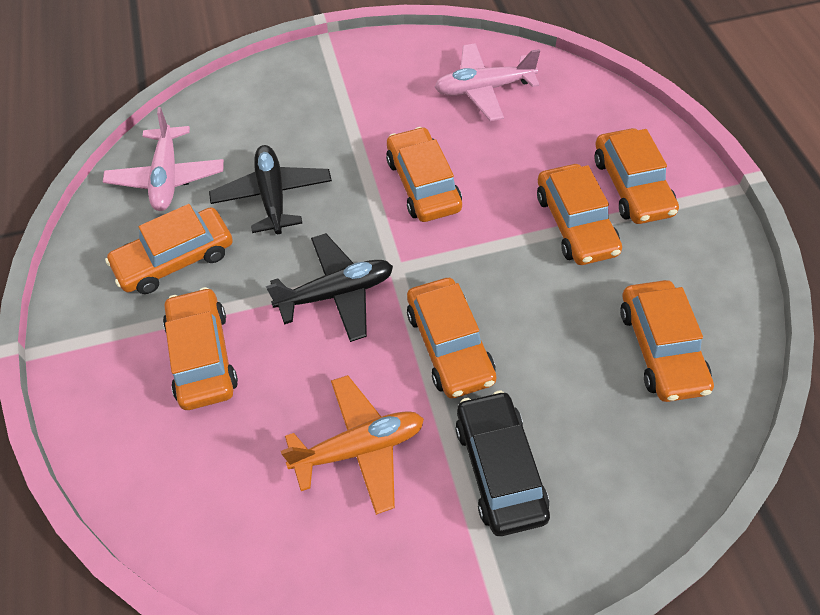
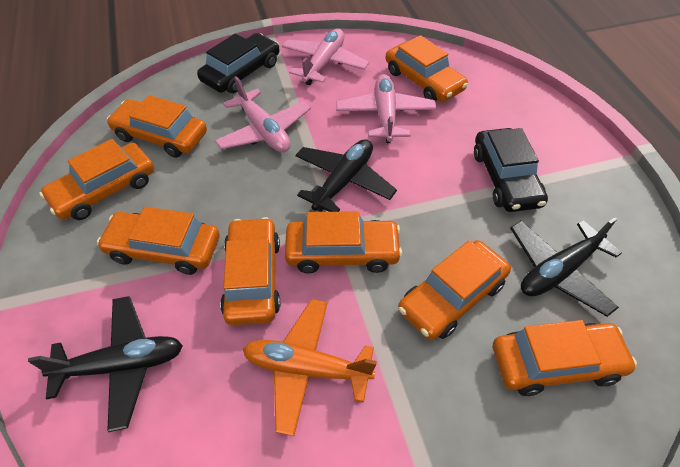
black car: 1 -> 2
black plane: 2 -> 3
orange car: 7 -> 8
pink plane: 2 -> 3

